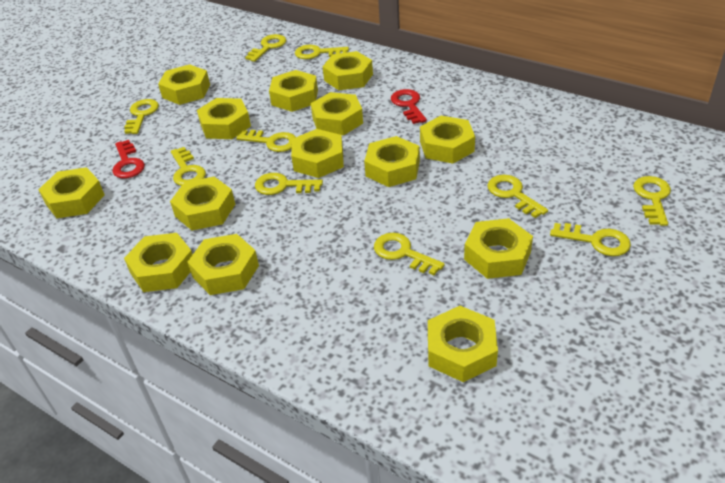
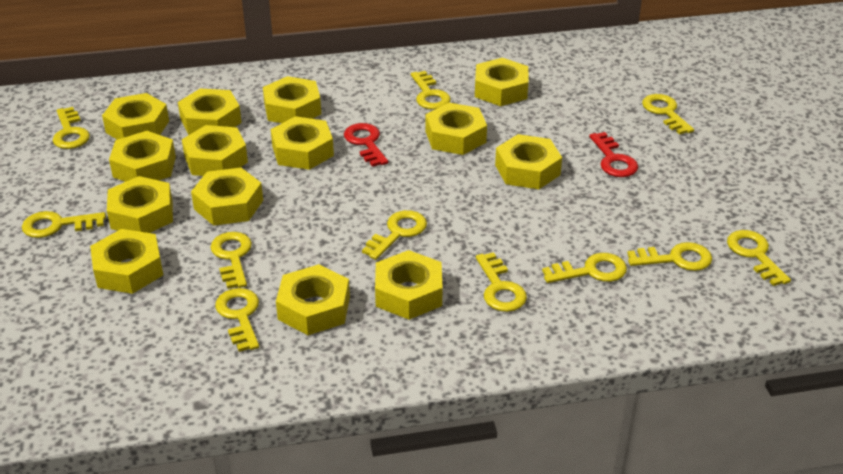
yellow key: 10 -> 11

